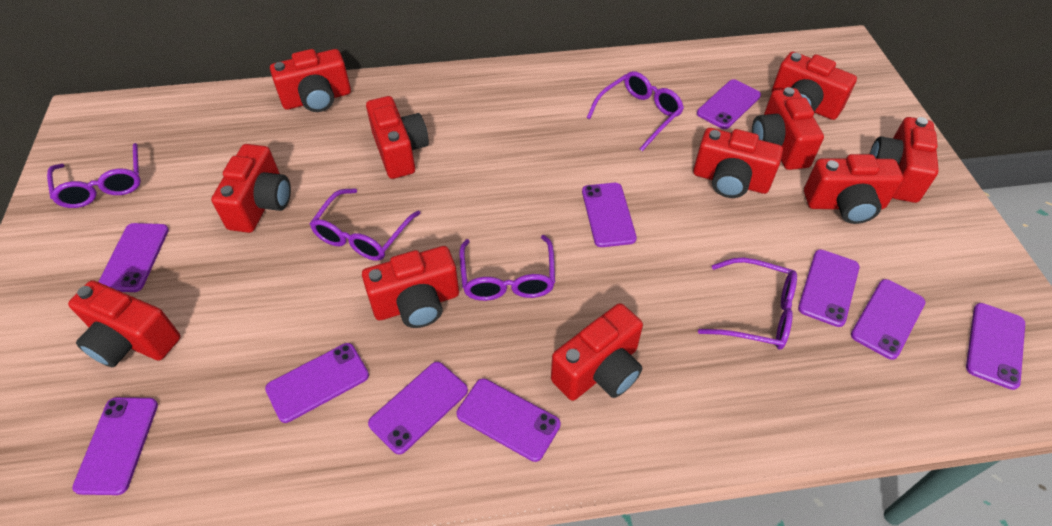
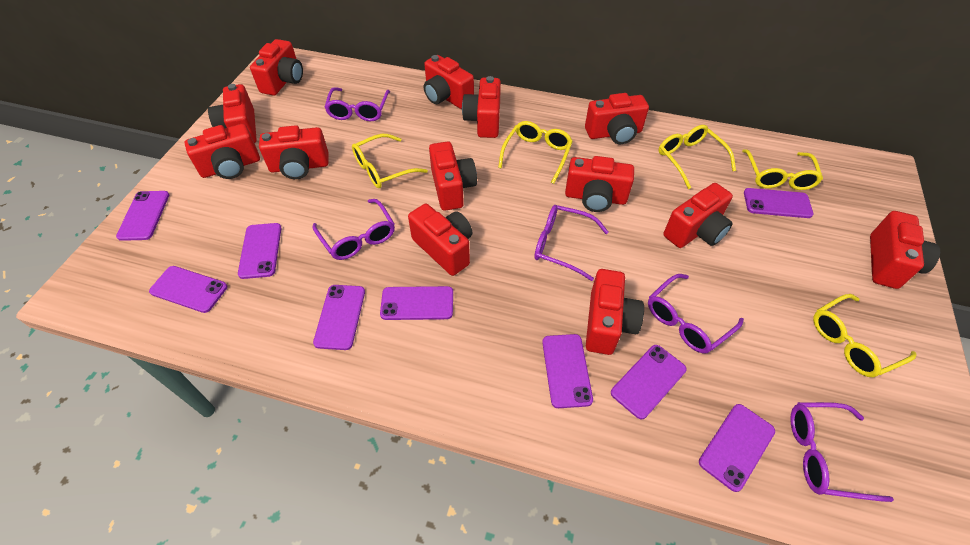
purple phone: 10 -> 9
red camera: 11 -> 13
yellow glasses: 0 -> 5

